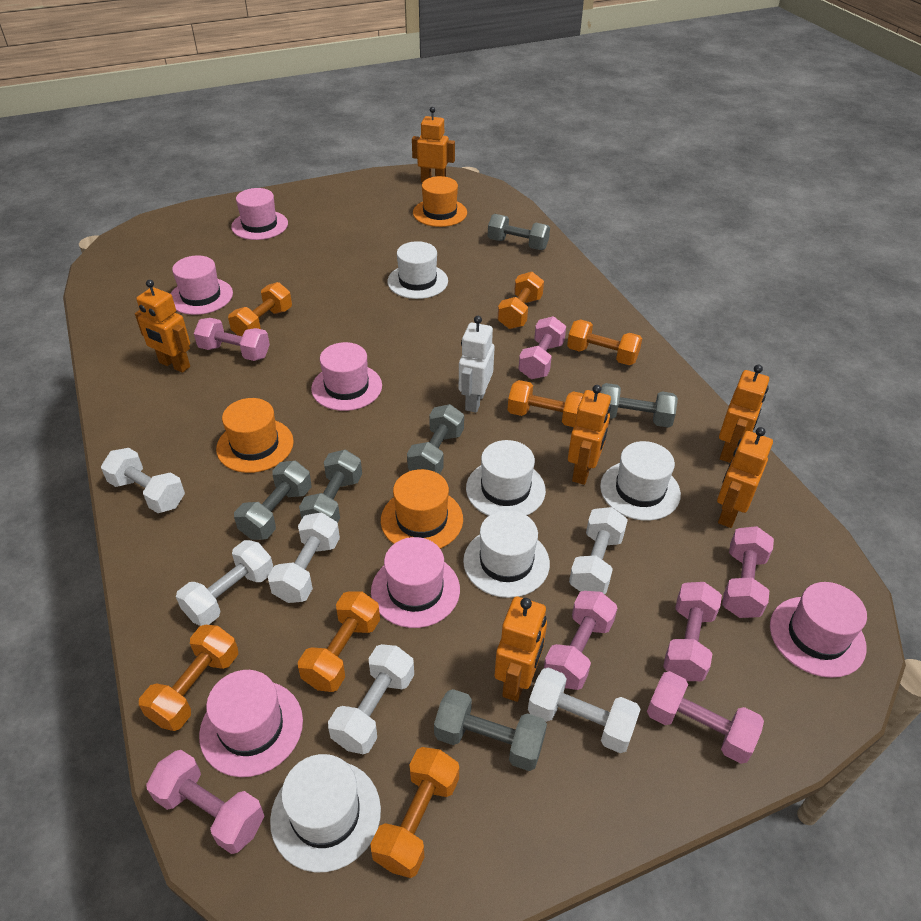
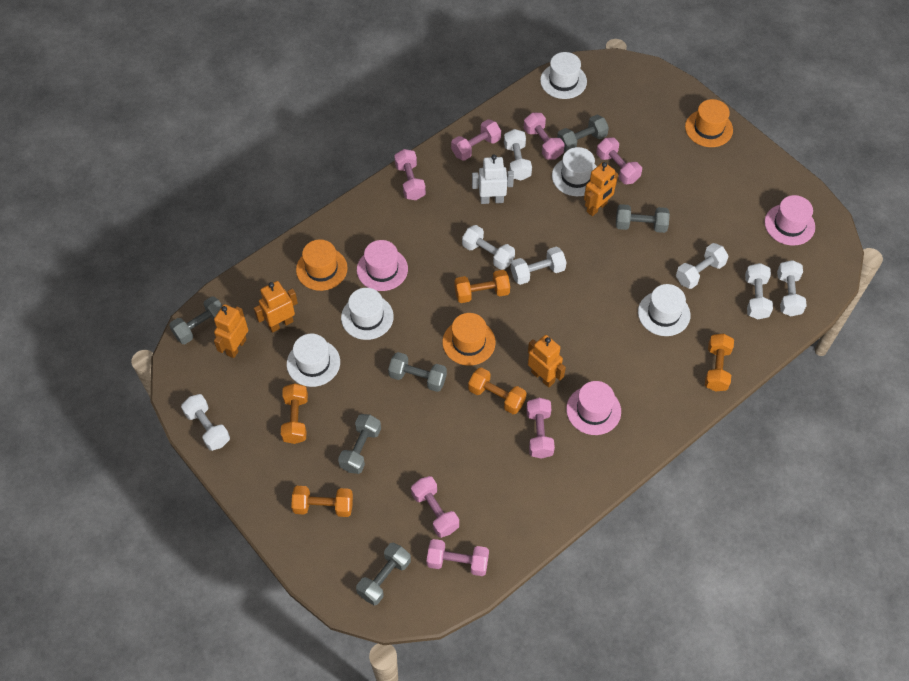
orange dumbbell: 7 -> 5
orange robot: 6 -> 4
pink hat: 6 -> 3
white dumbbell: 6 -> 7

